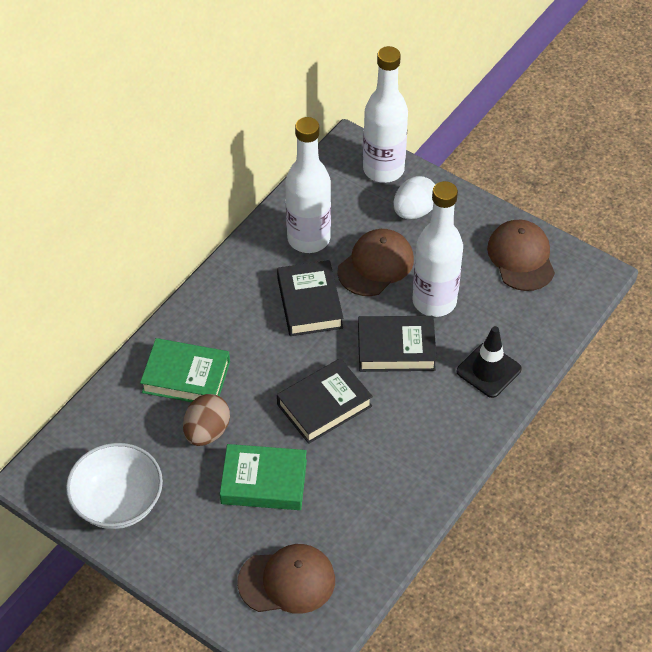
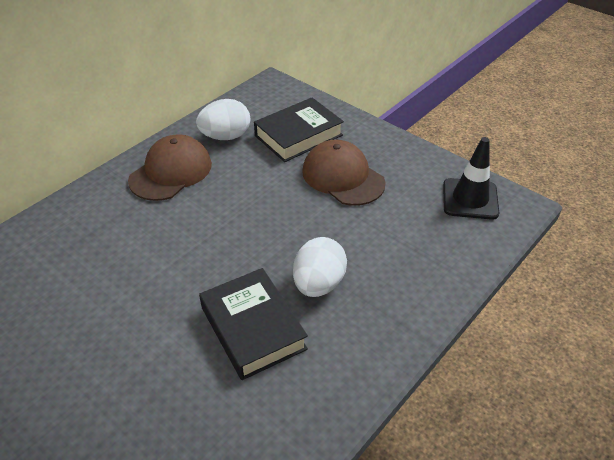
black book: 3 -> 2
brown cap: 3 -> 2
brown egg: 1 -> 0
green book: 2 -> 0
white bottle: 3 -> 0
white bowl: 1 -> 0
white egg: 1 -> 2

